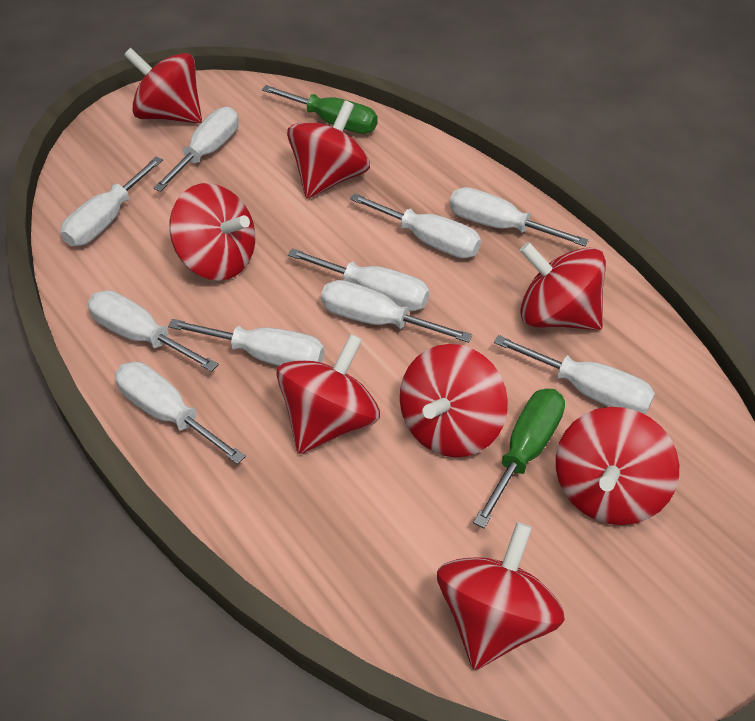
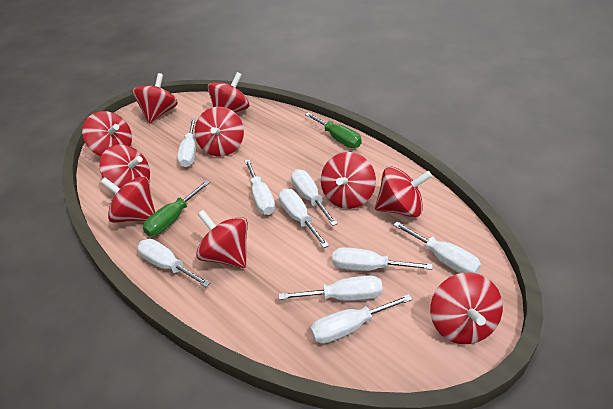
red spinning top: 8 -> 10
white screwdriver: 10 -> 9

